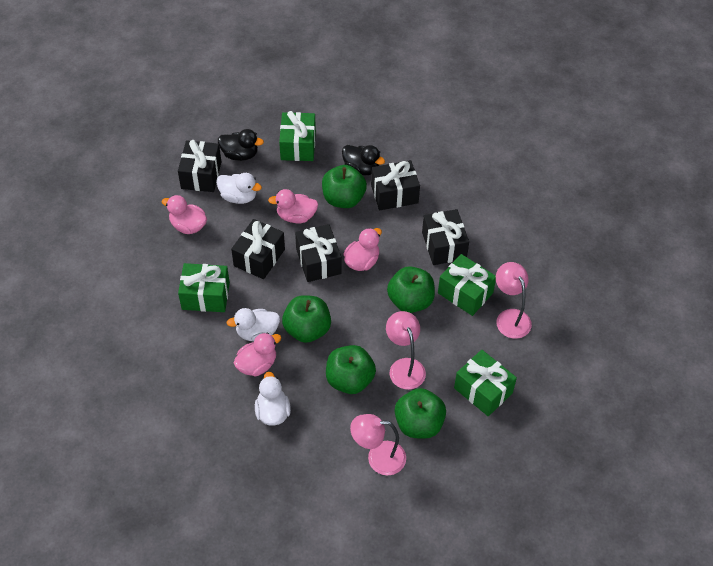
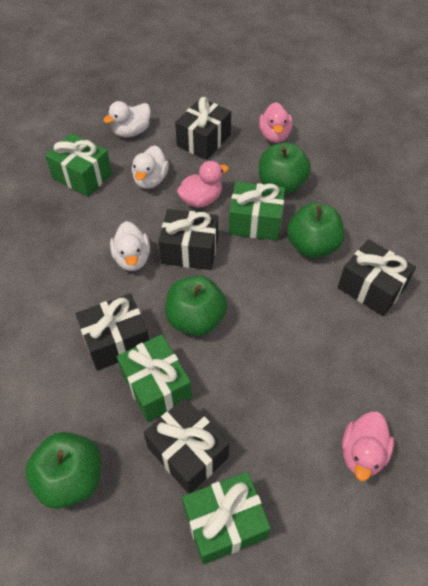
black duck: 2 -> 0
green apple: 5 -> 4
pink duck: 4 -> 3
pink lamp: 3 -> 0

